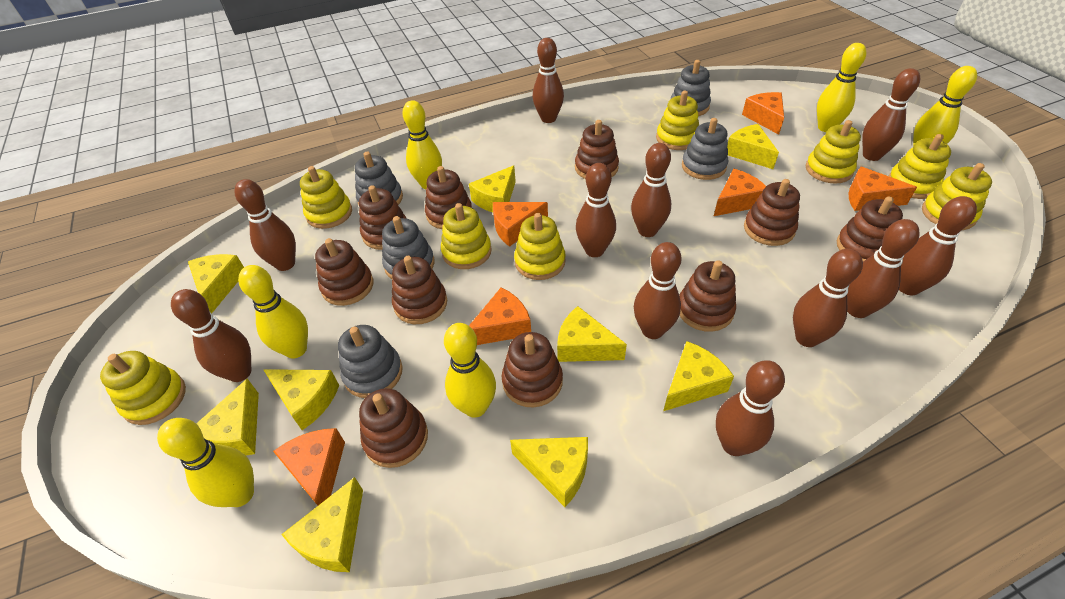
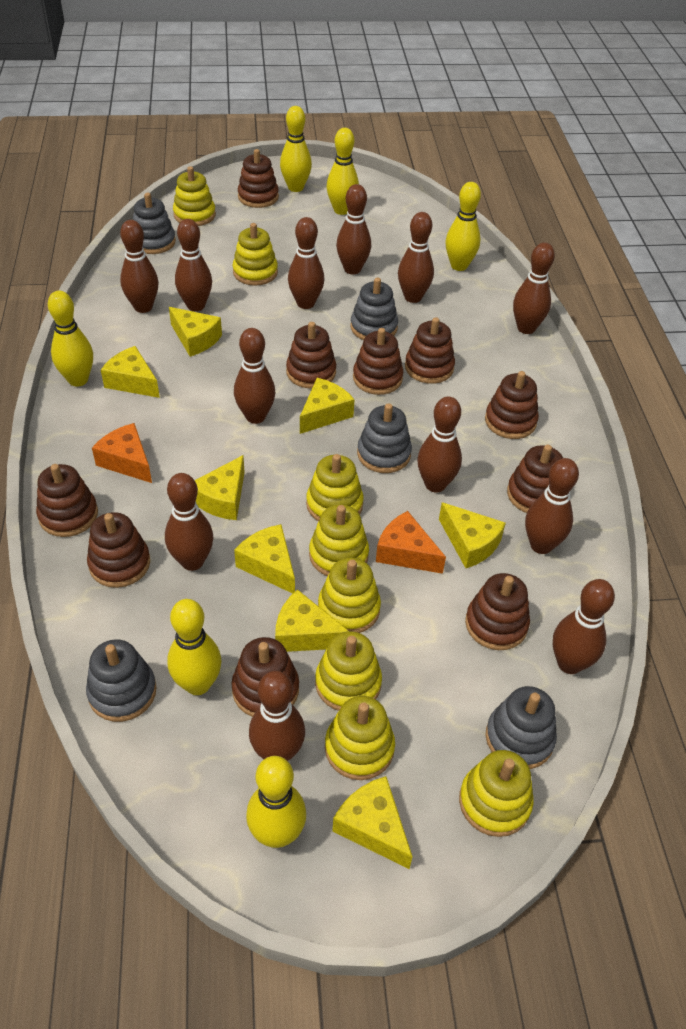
brown bowling pin: 11 -> 12
orange cheese: 6 -> 2
yellow cheese: 9 -> 8

